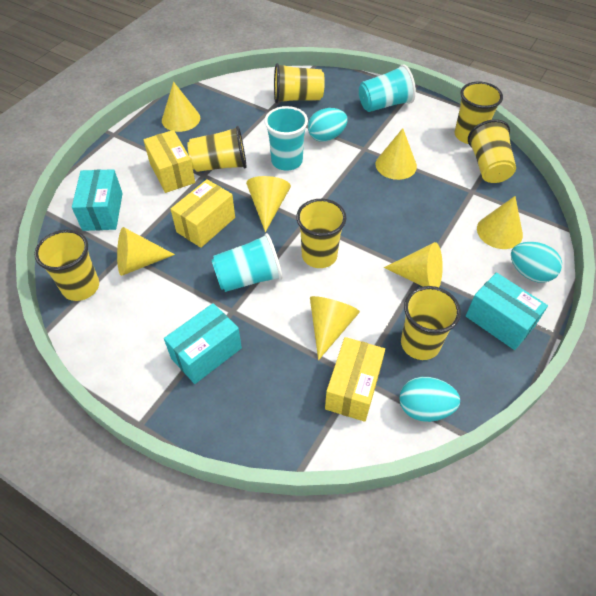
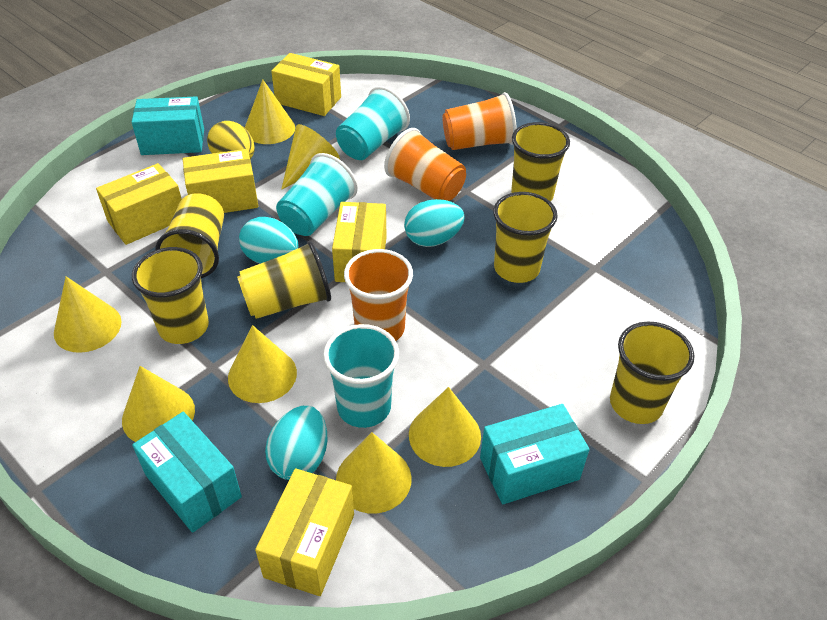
orange cup: 0 -> 3
yellow box: 3 -> 5
yellow cup: 7 -> 6
yellow egg: 0 -> 1

